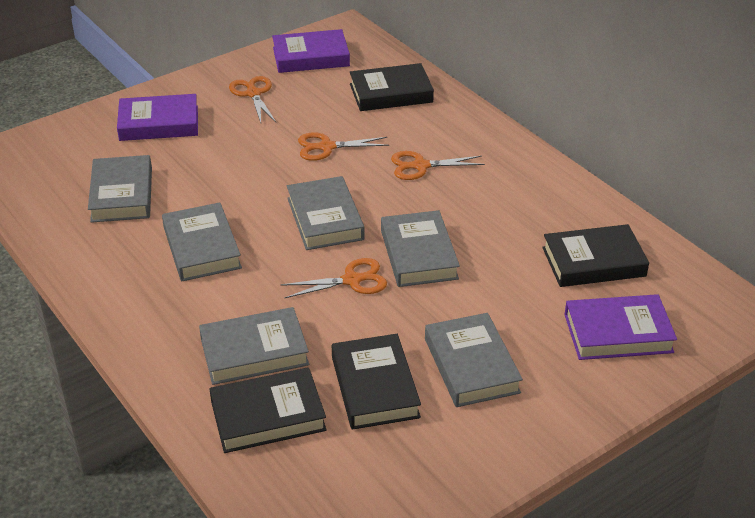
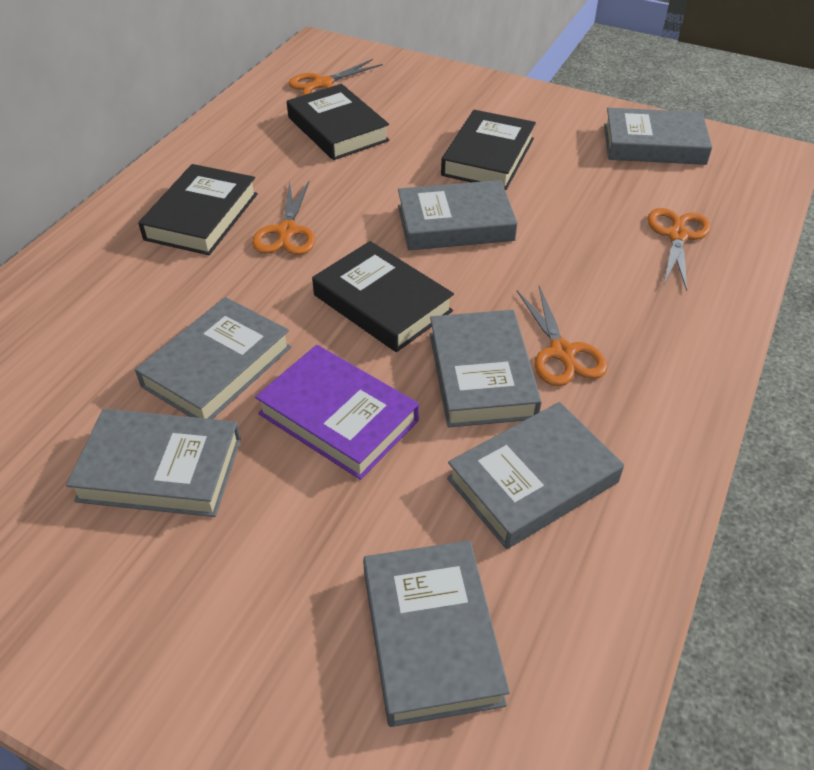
grey book: 6 -> 7
purple book: 3 -> 1

